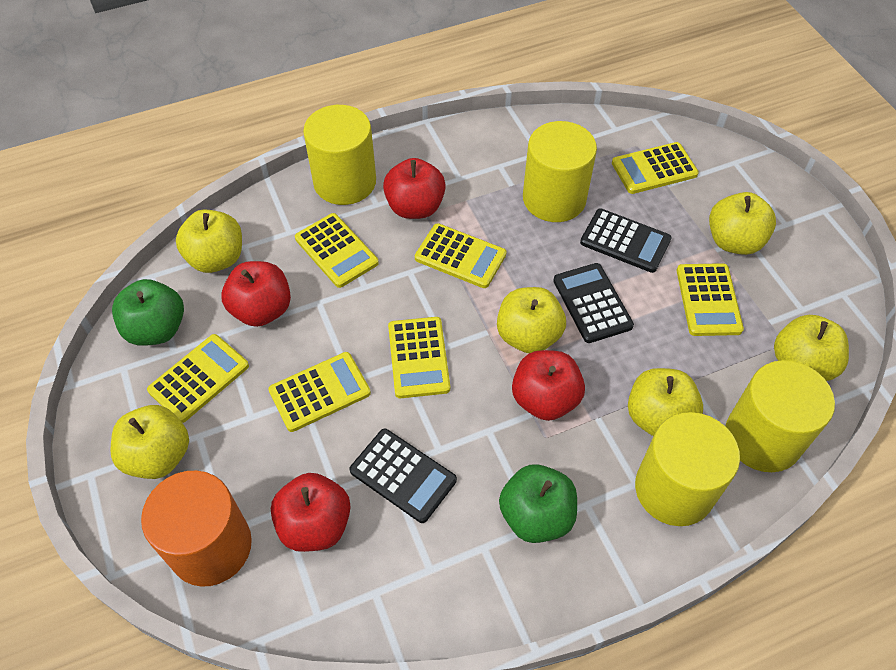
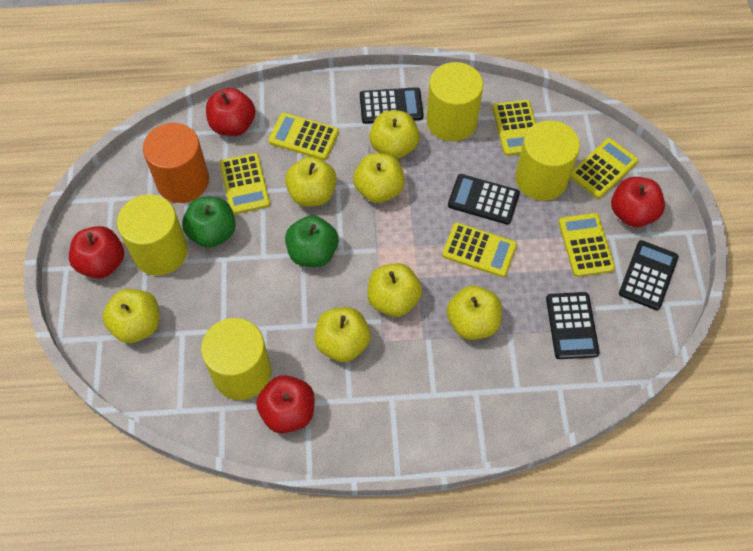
black calculator: 3 -> 4
yellow apple: 6 -> 7
yellow calculator: 7 -> 6

